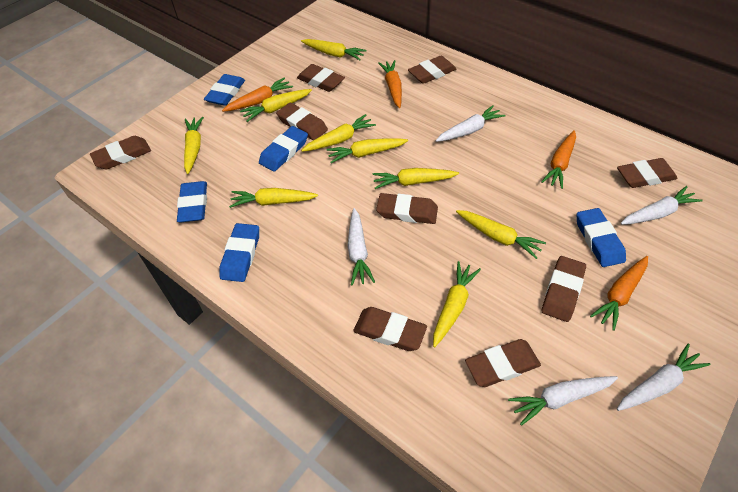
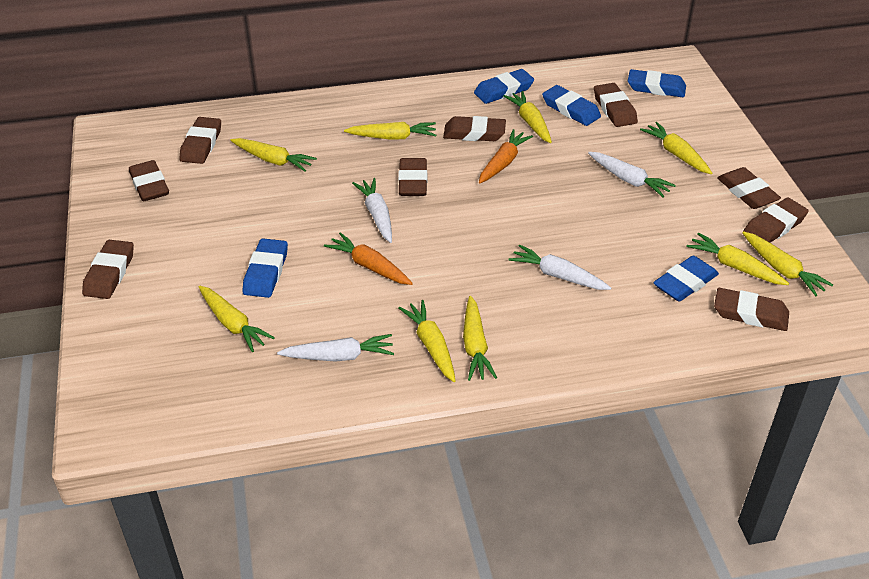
orange carrot: 4 -> 2
white carrot: 5 -> 4

